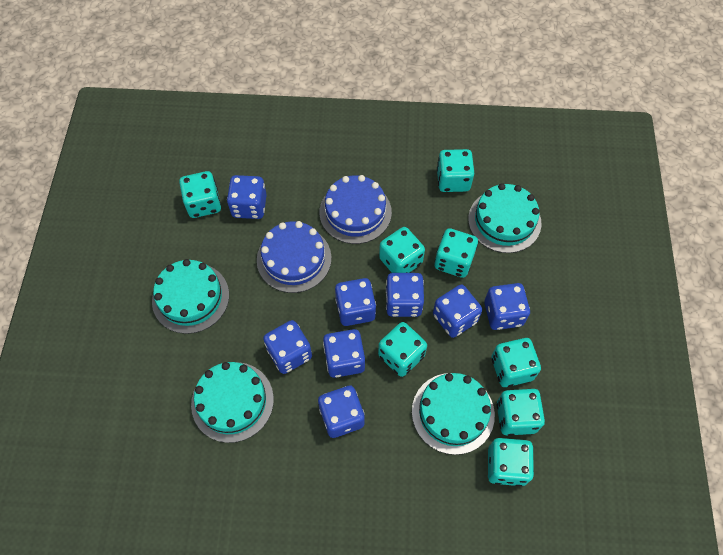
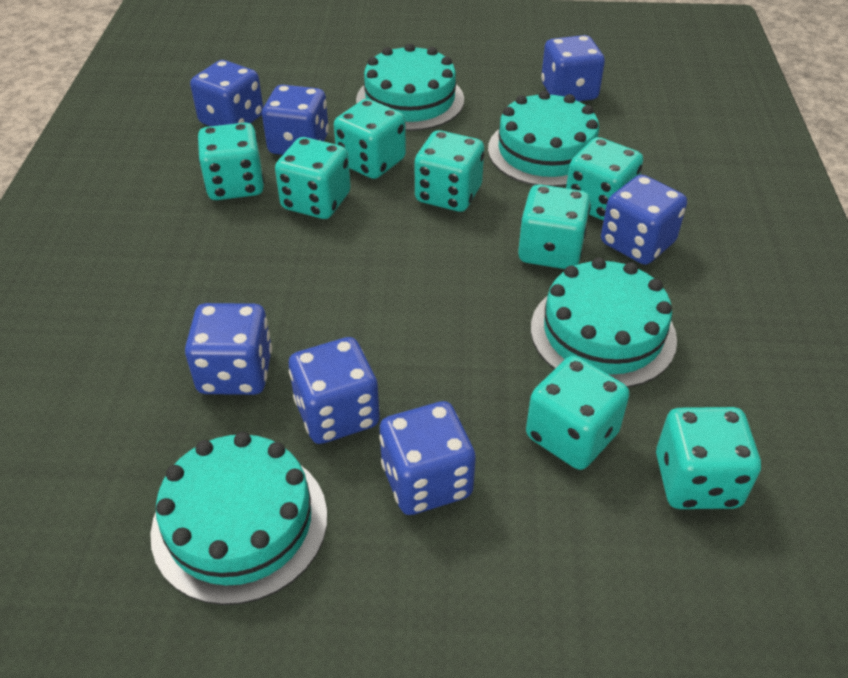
blue cake: 2 -> 0
blue dice: 8 -> 7

